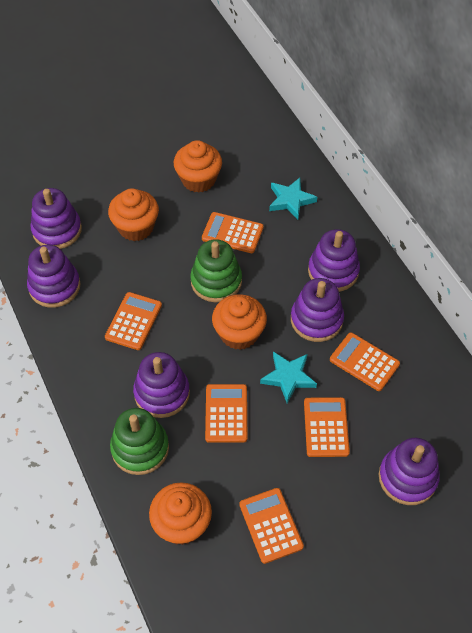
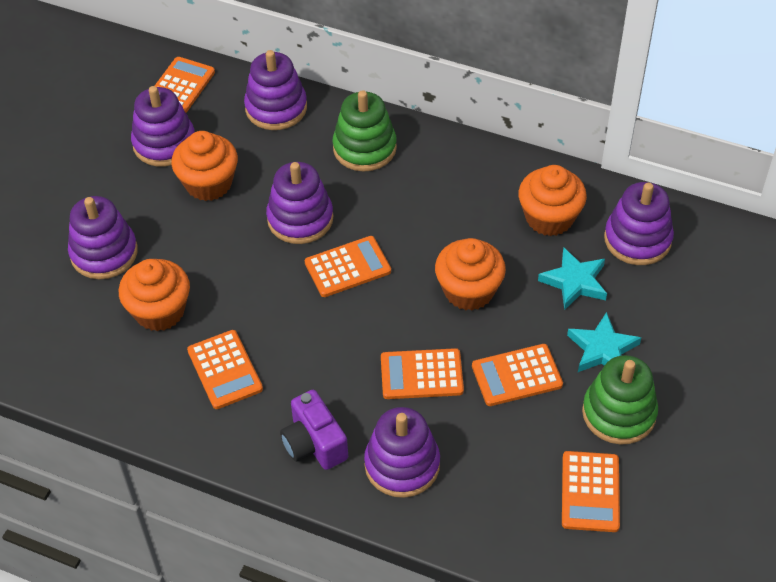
purple camera: 0 -> 1

